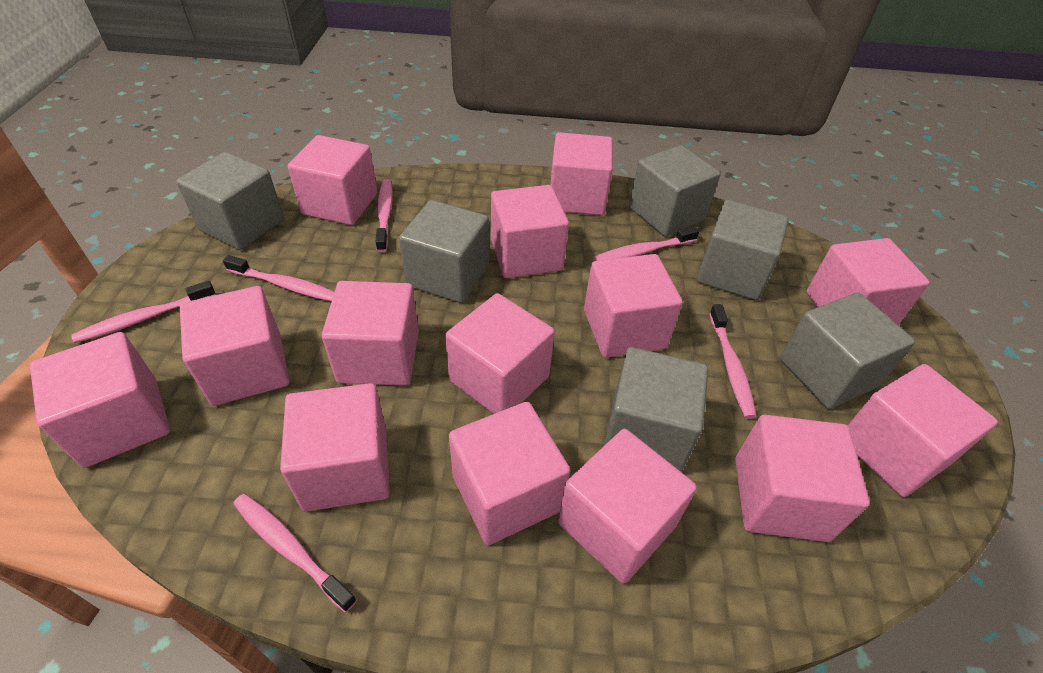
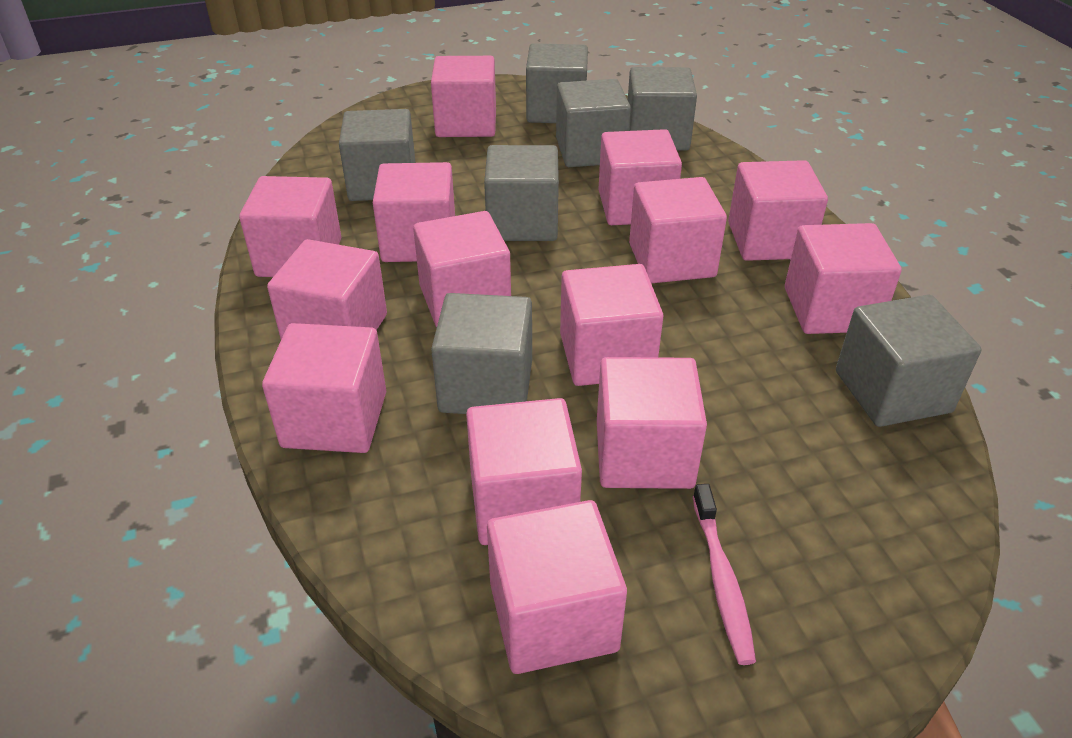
grey cube: 6 -> 7
pink toothbrush: 6 -> 1

